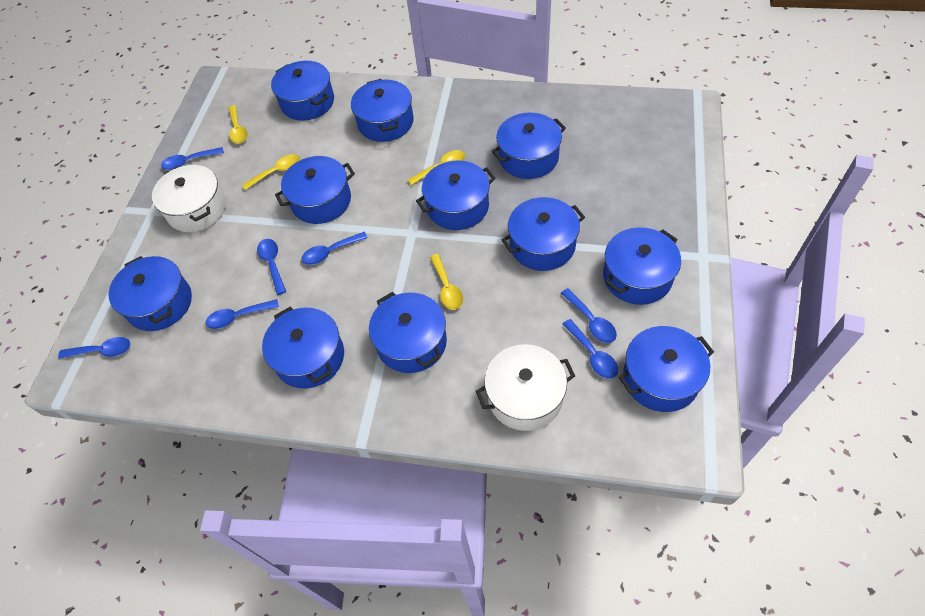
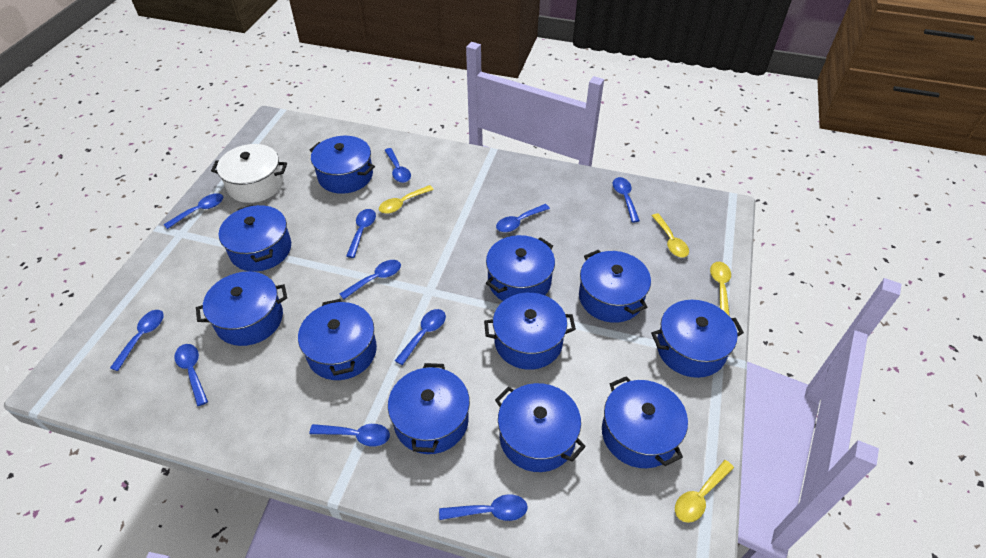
blue spoon: 7 -> 11
white pot: 2 -> 1

